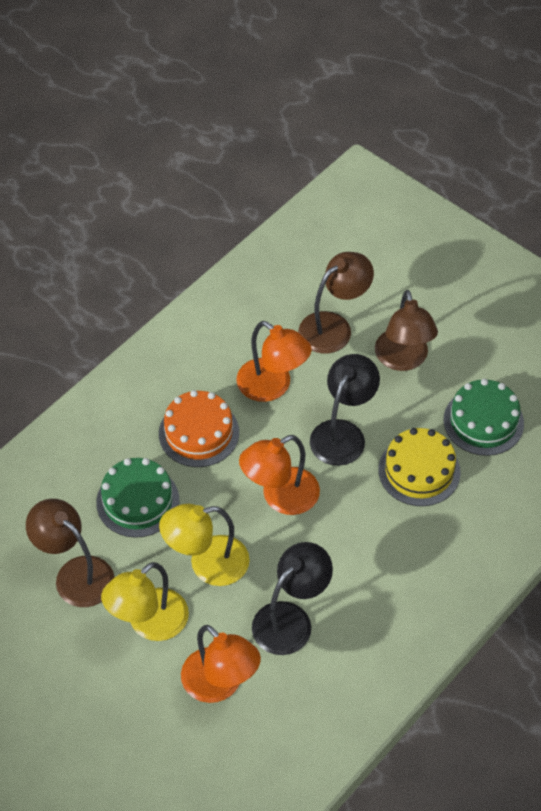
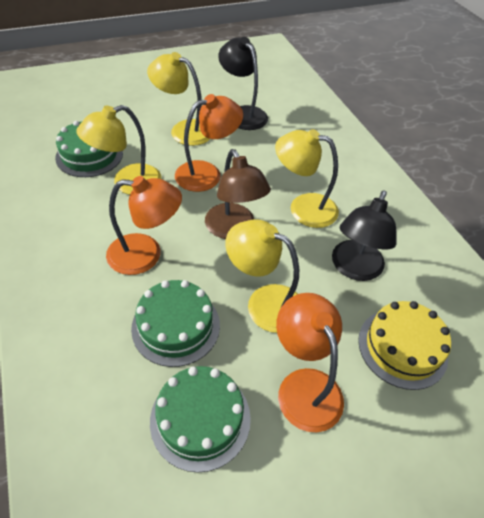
brown lamp: 3 -> 1
green cake: 2 -> 3
orange cake: 1 -> 0
yellow lamp: 2 -> 4

